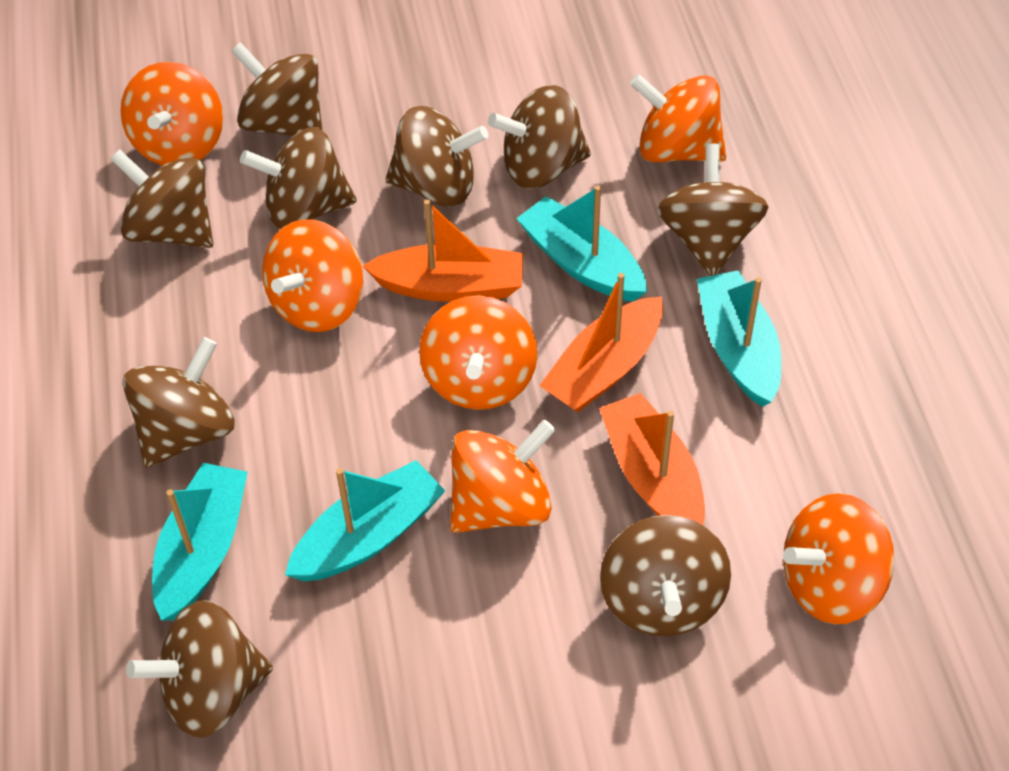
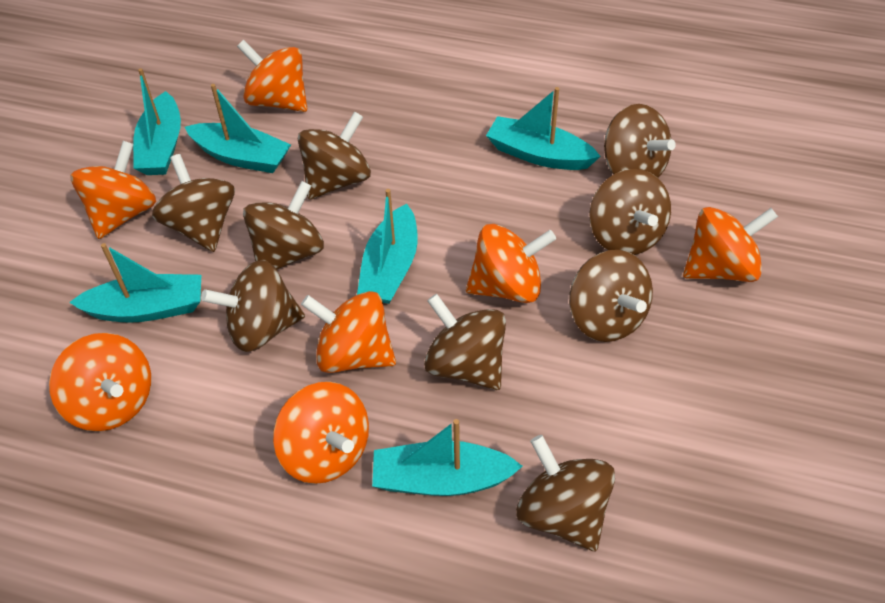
orange boat: 3 -> 0
orange spinning top: 6 -> 7
turquoise boat: 4 -> 6

